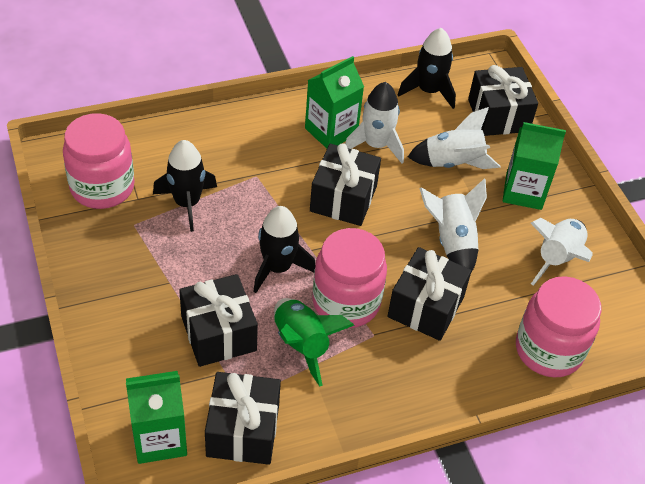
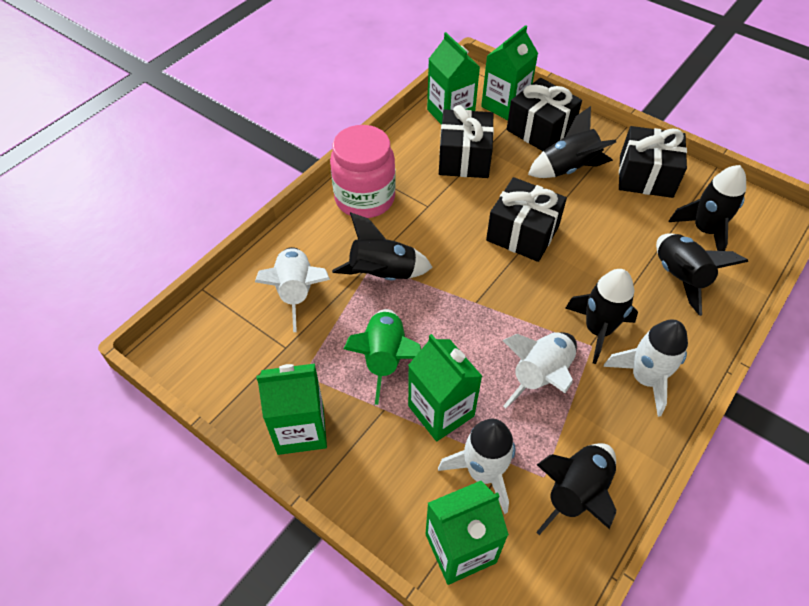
black gift: 5 -> 4
black rocket: 3 -> 6
green carton: 3 -> 5
pink jar: 3 -> 1

